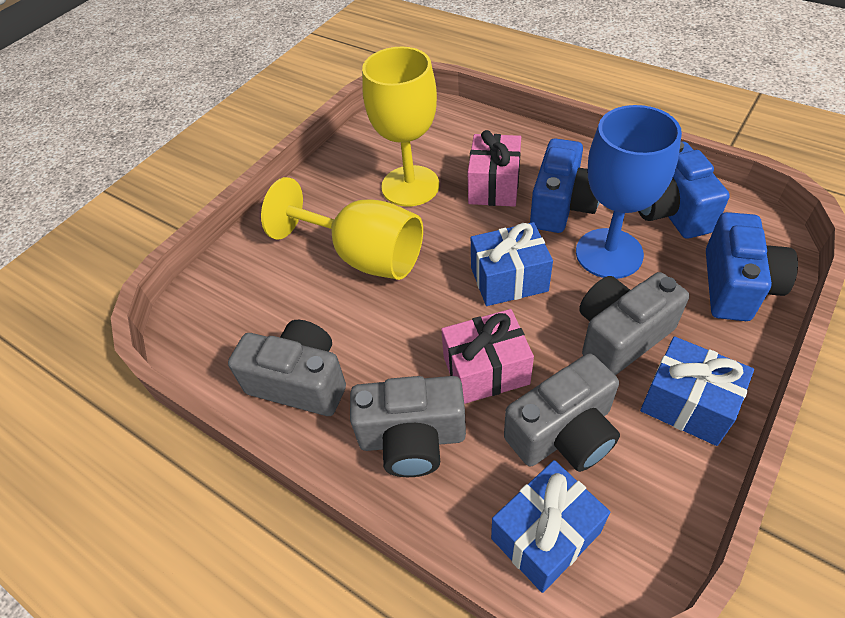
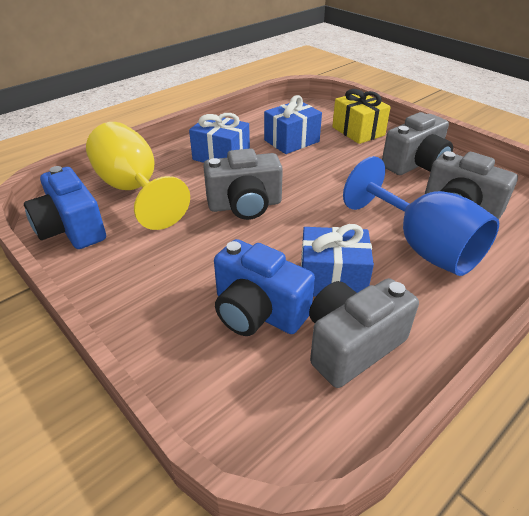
blue camera: 3 -> 2
pink gift: 2 -> 0
yellow gift: 0 -> 1
yellow goblet: 2 -> 1

